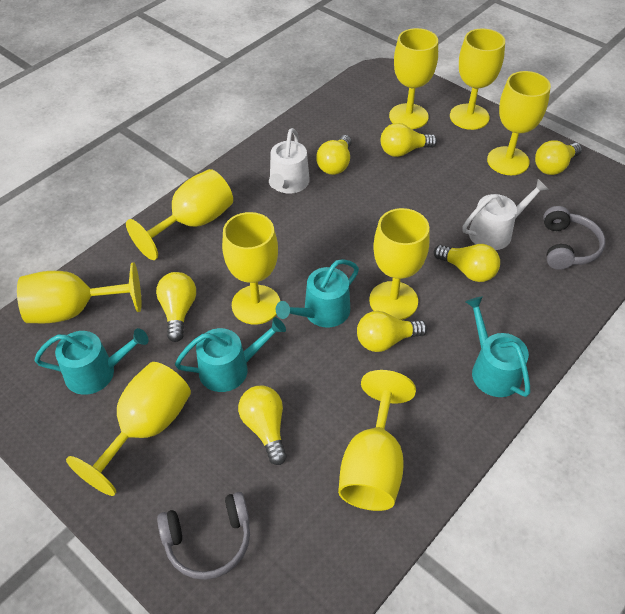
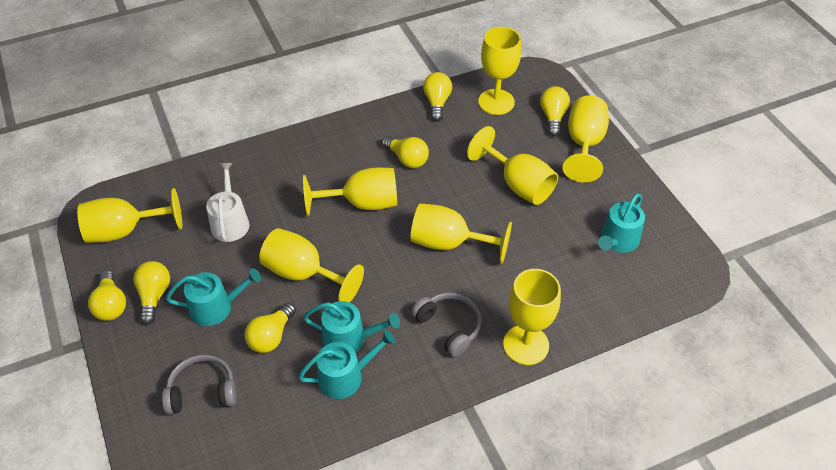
white watering can: 2 -> 1
yellow goblet: 9 -> 8
yellow light bulb: 7 -> 6

